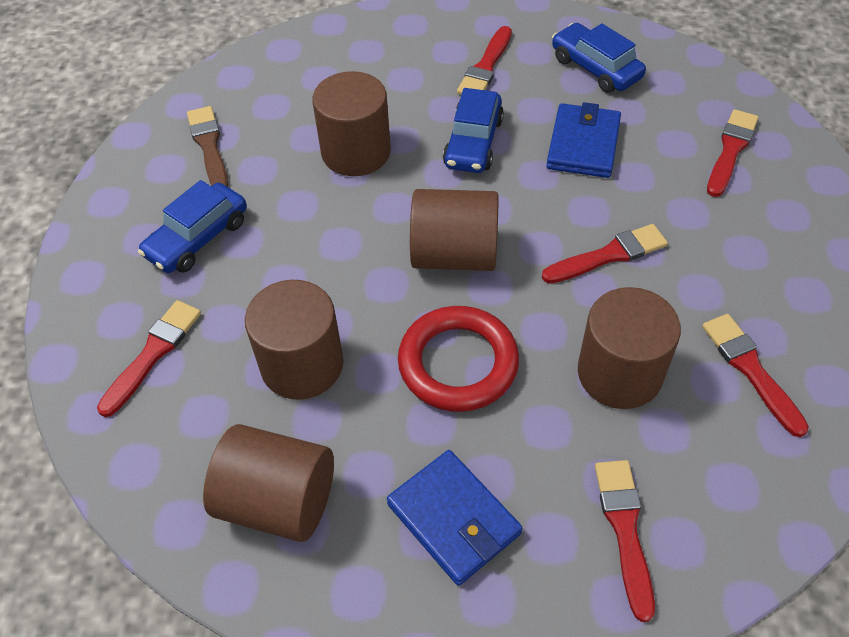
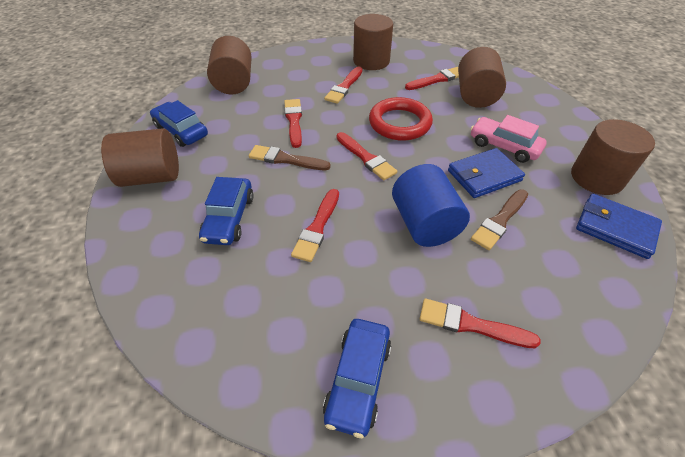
blue cylinder: 0 -> 1
brown brush: 1 -> 2
pink car: 0 -> 1

